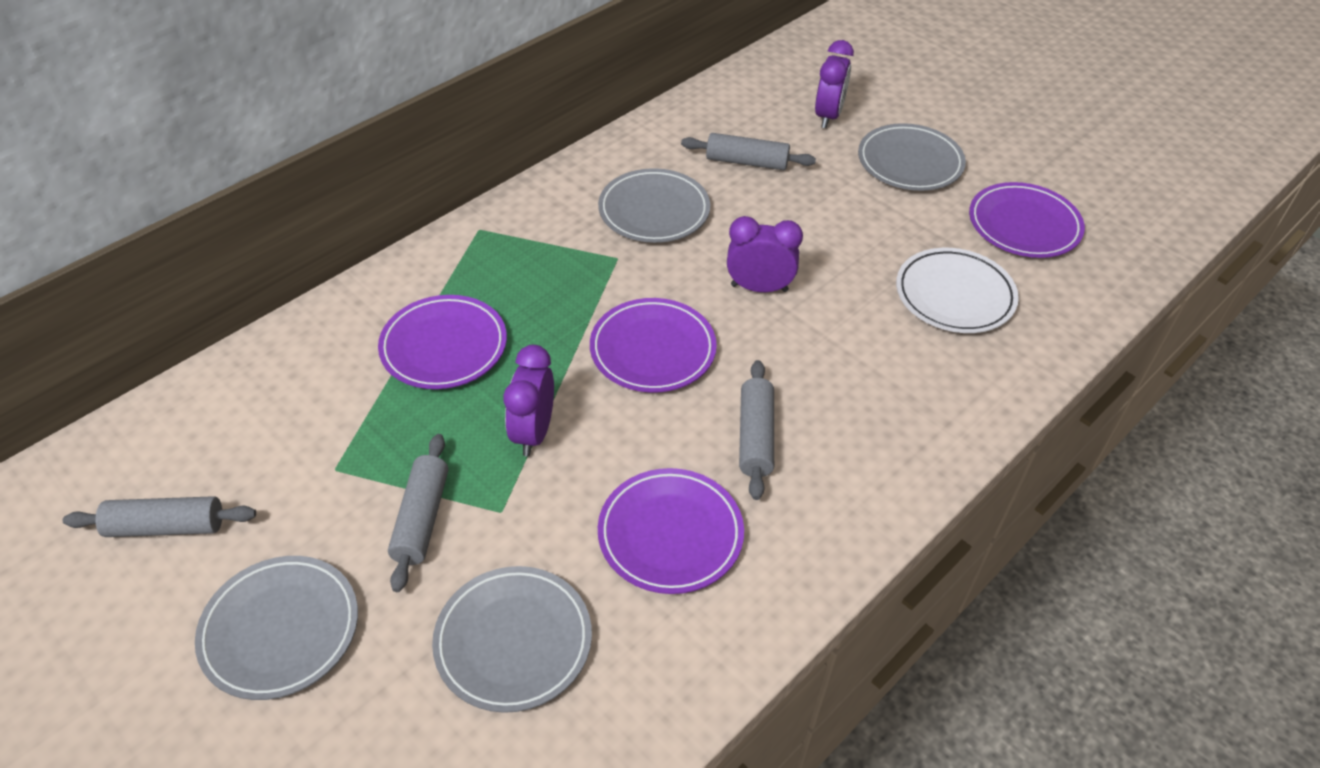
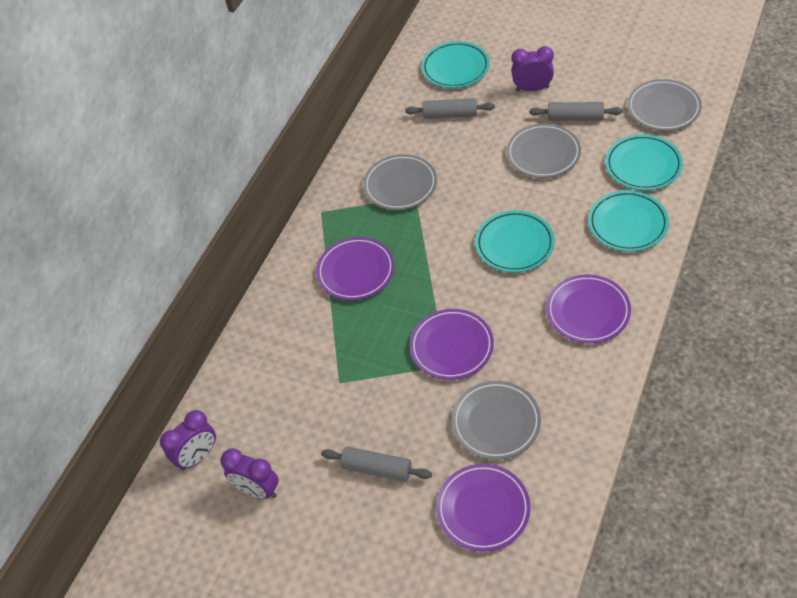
grey rolling pin: 4 -> 3
turquoise plate: 0 -> 4
white plate: 1 -> 0

